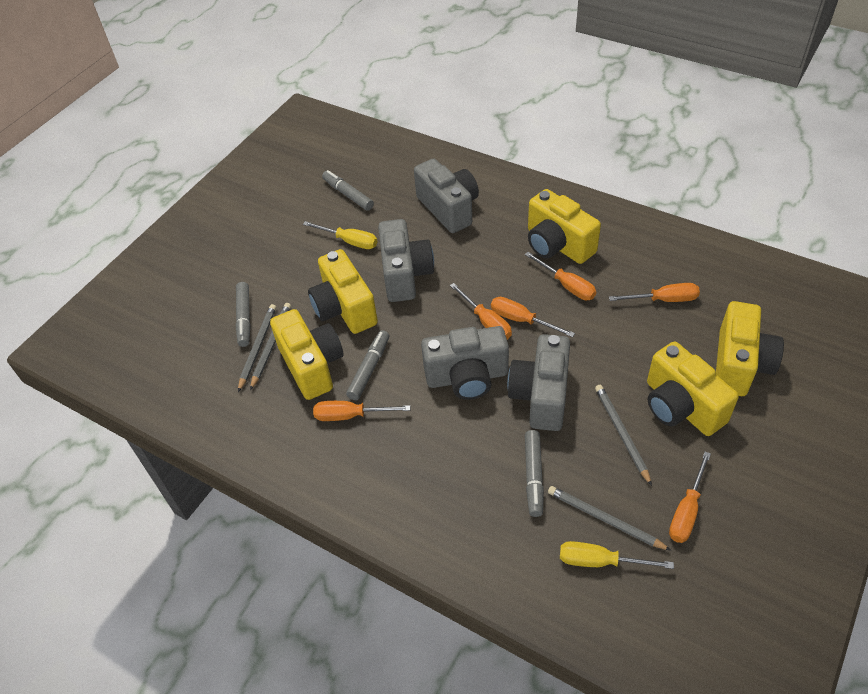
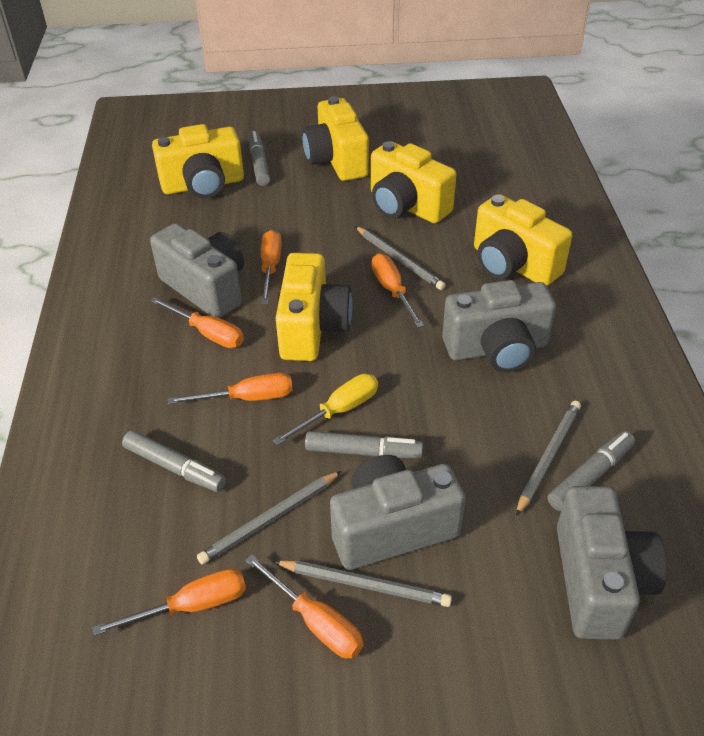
yellow screwdriver: 2 -> 1

